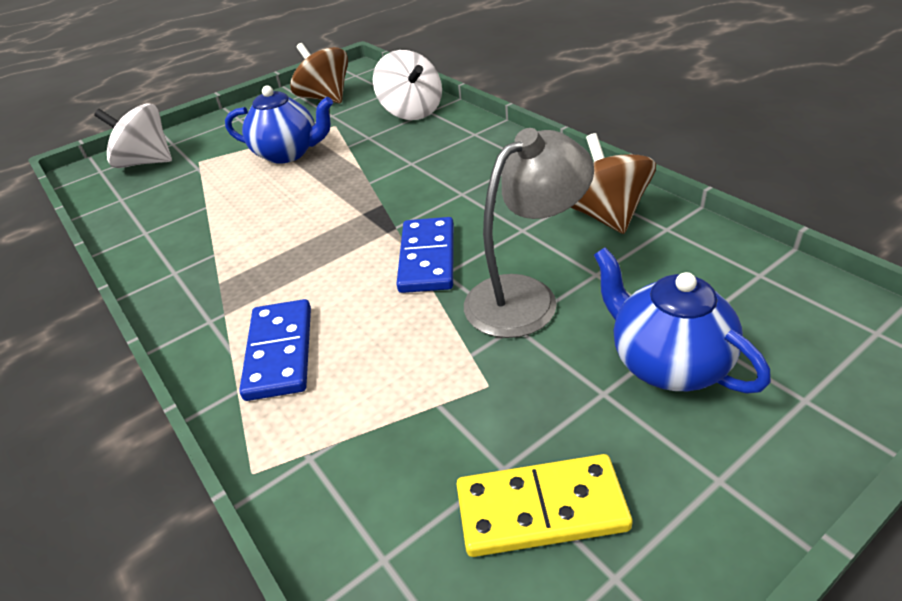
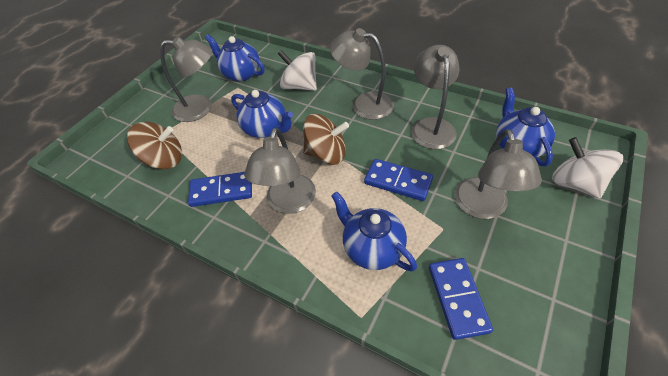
blue domino: 2 -> 3
blue teapot: 2 -> 4
grey lamp: 1 -> 5
yellow domino: 1 -> 0

